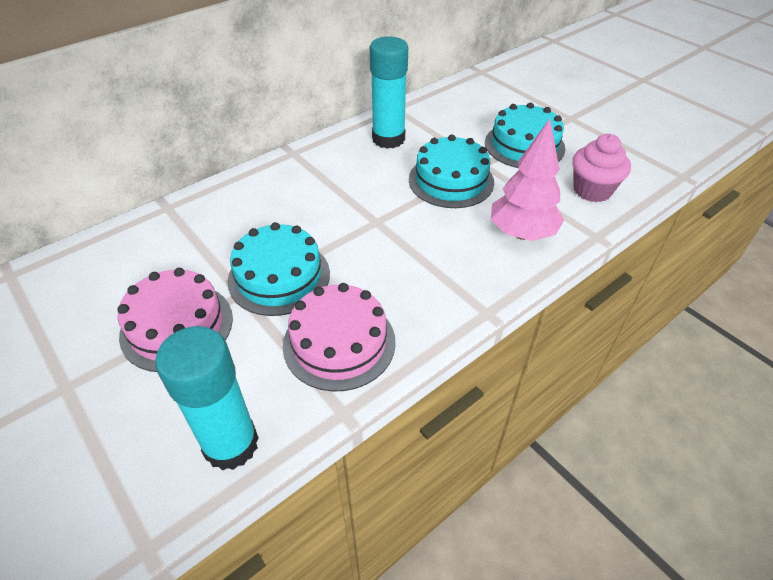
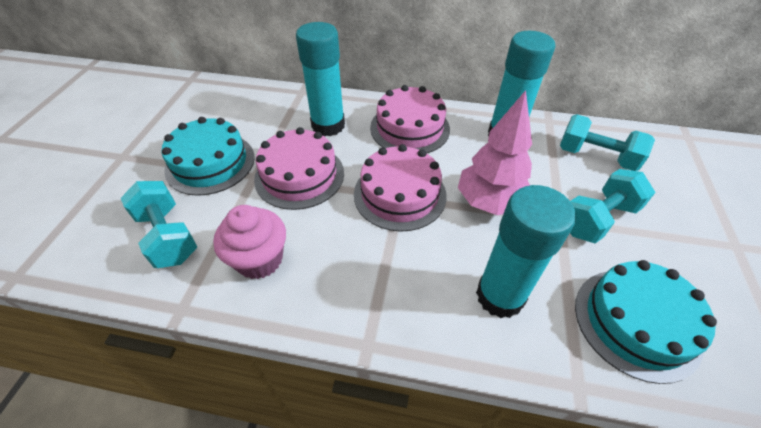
pink cake: 2 -> 3
turquoise cake: 3 -> 2
turquoise dumbbell: 0 -> 3
turquoise glue stick: 2 -> 3

